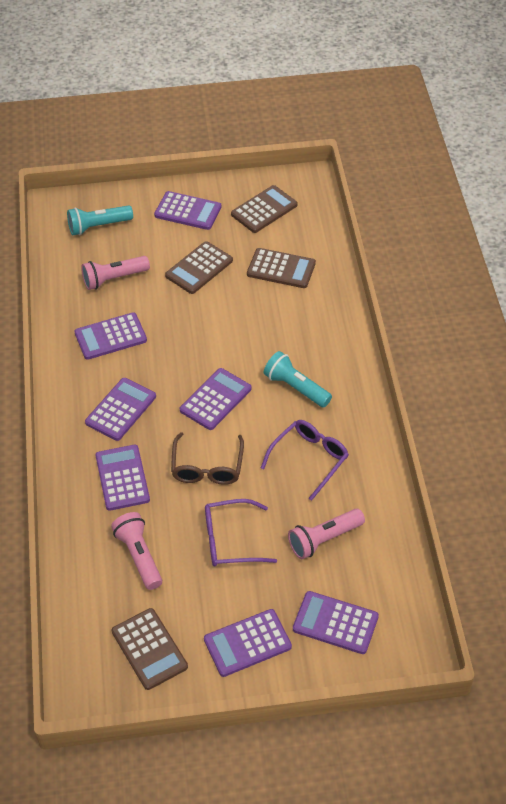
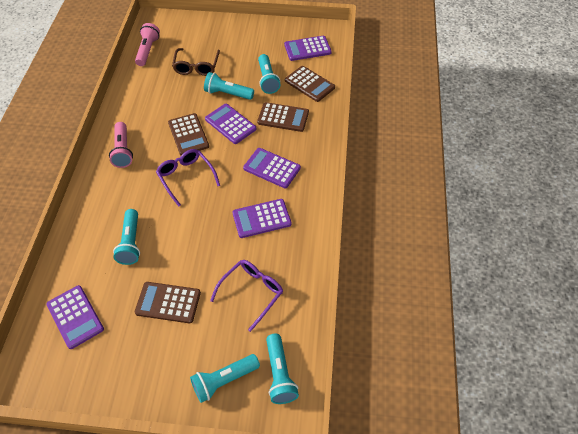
pink flashlight: 3 -> 2
purple calculator: 7 -> 5
turquoise flashlight: 2 -> 5

